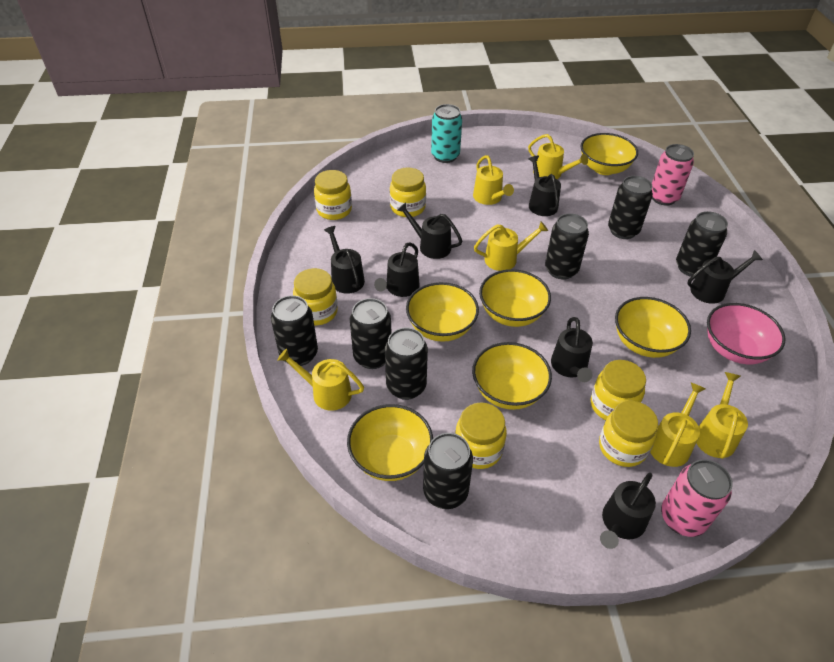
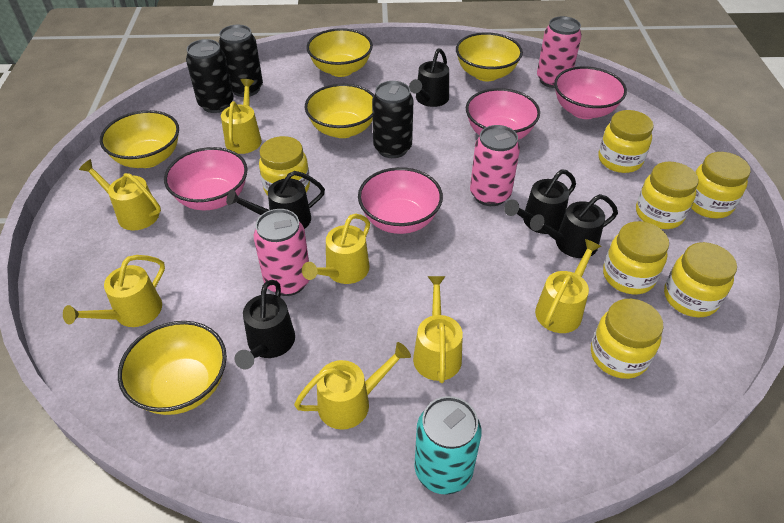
black can: 7 -> 3
black watering can: 7 -> 5
pink bowl: 1 -> 4
pink can: 2 -> 3
yellow bowl: 6 -> 5
yellow jar: 6 -> 7
yellow watering can: 6 -> 7

